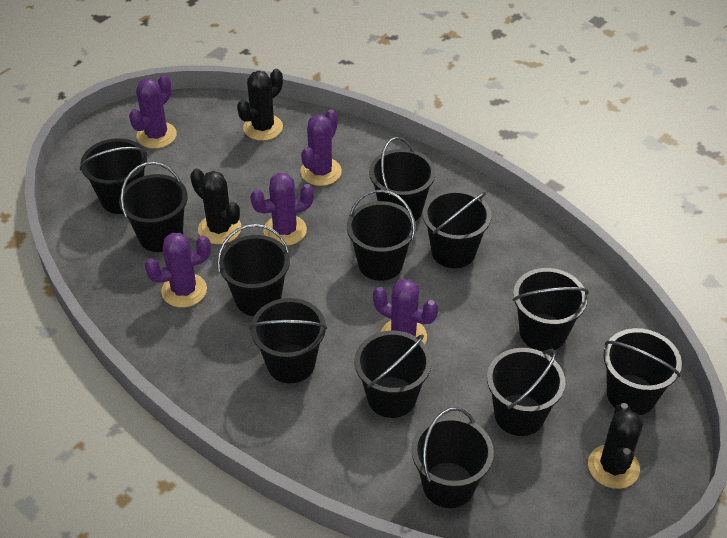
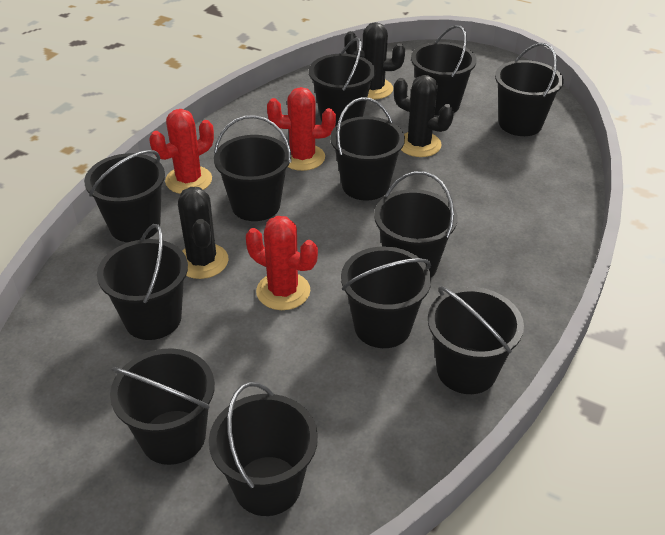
purple cactus: 5 -> 0
red cactus: 0 -> 3

